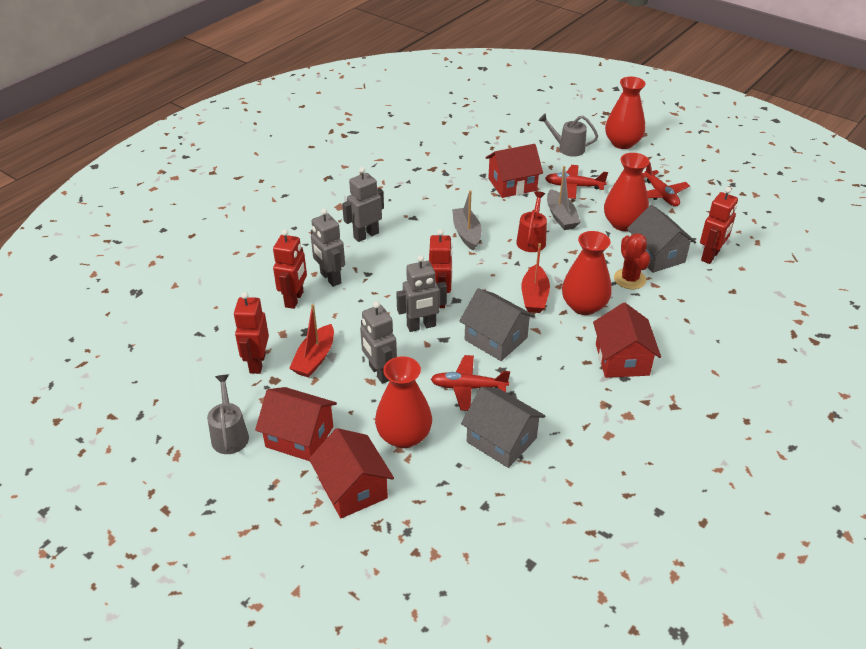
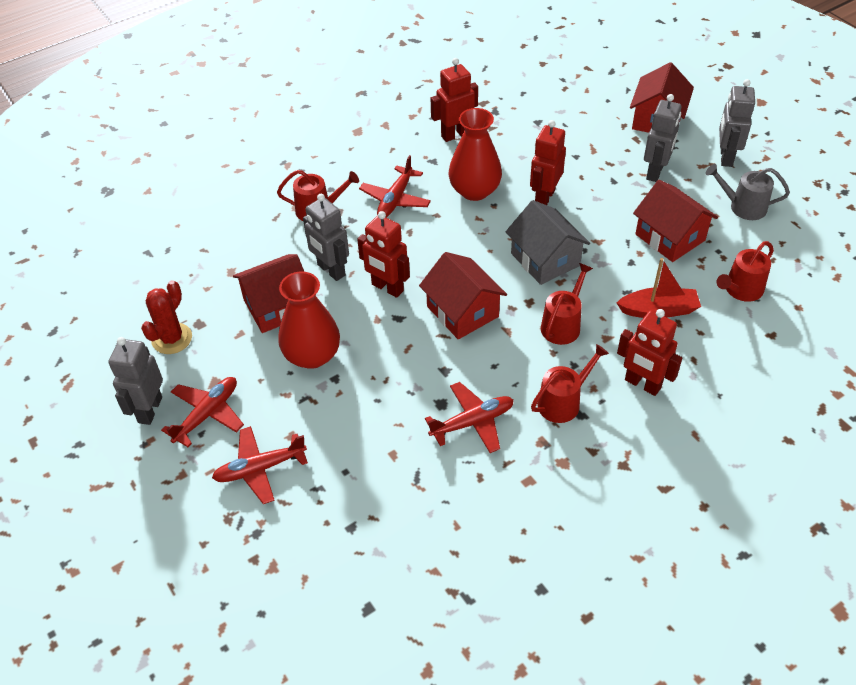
grey boat: 2 -> 0
grey house: 3 -> 1
grey watering can: 2 -> 1
red boat: 2 -> 1
red plane: 3 -> 4
red vase: 4 -> 2
red watering can: 1 -> 4

